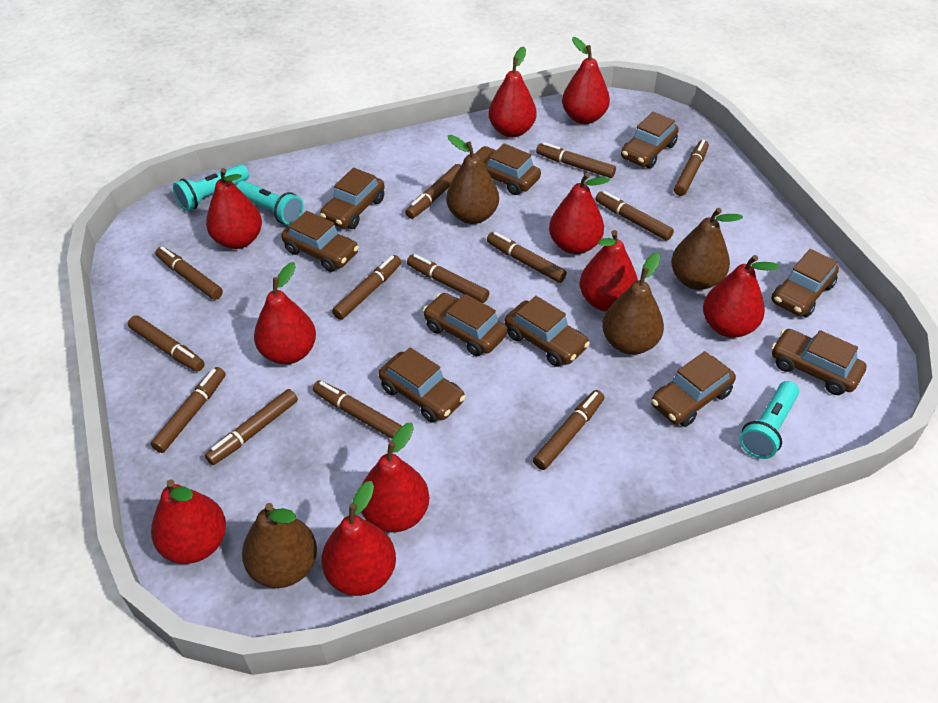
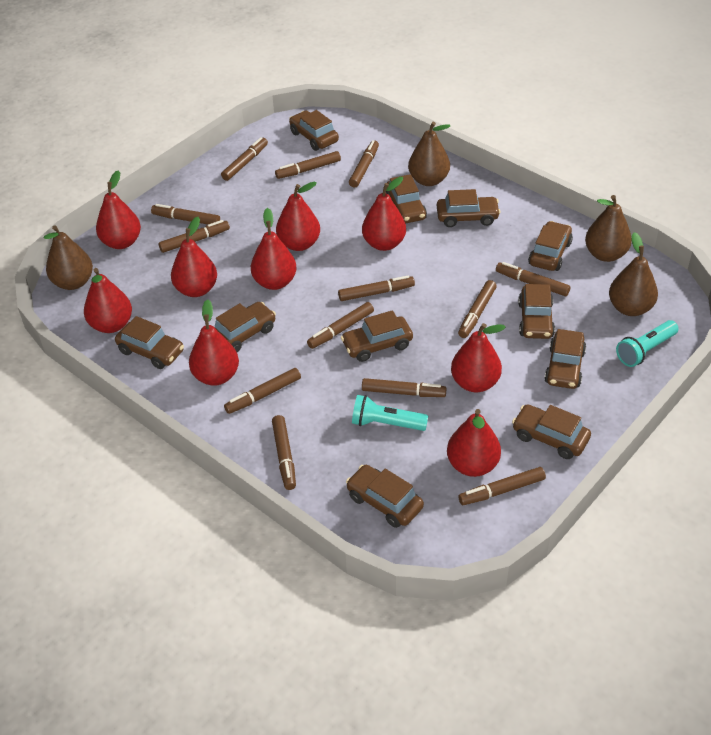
brown car: 10 -> 11
red pear: 10 -> 9
turquoise flashlight: 3 -> 2

